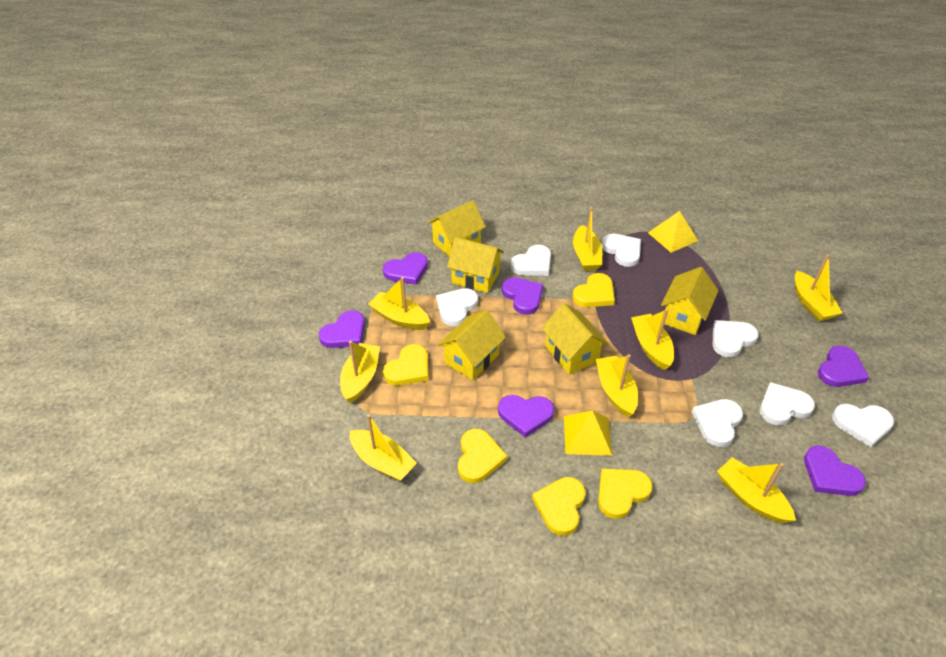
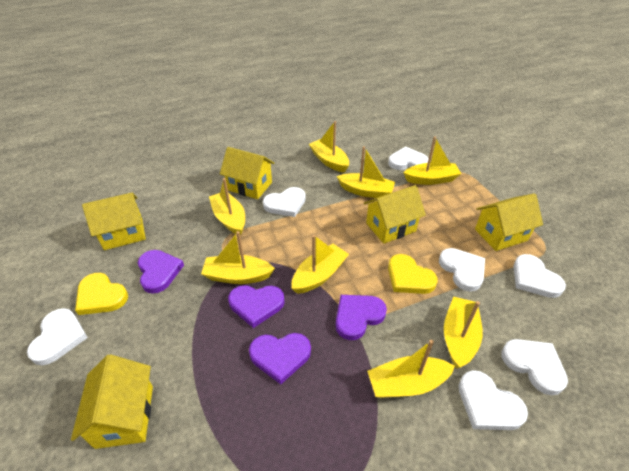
purple heart: 6 -> 4
yellow heart: 5 -> 2
yellow pyramid: 2 -> 0

